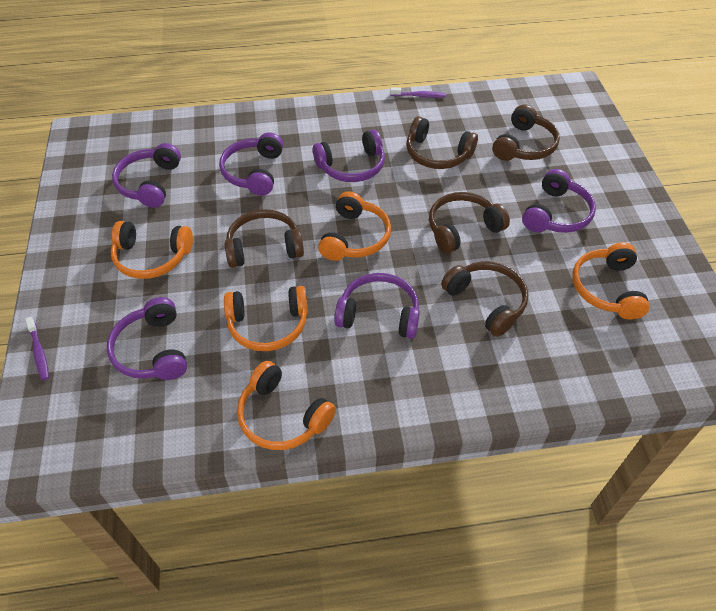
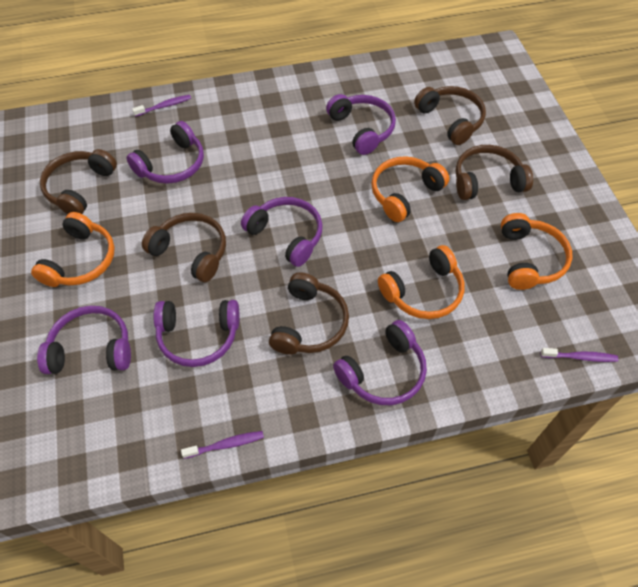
orange headphones: 5 -> 4
purple toothbrush: 2 -> 3

